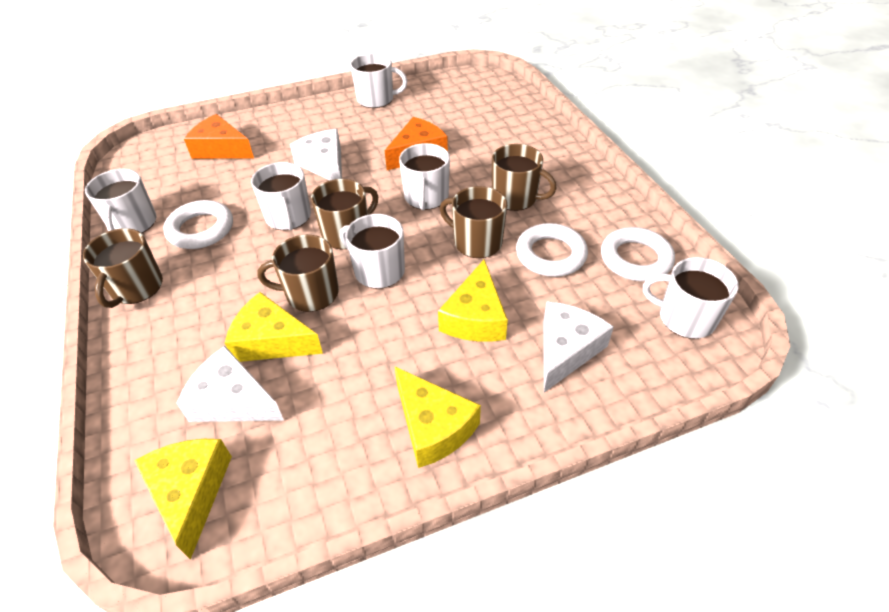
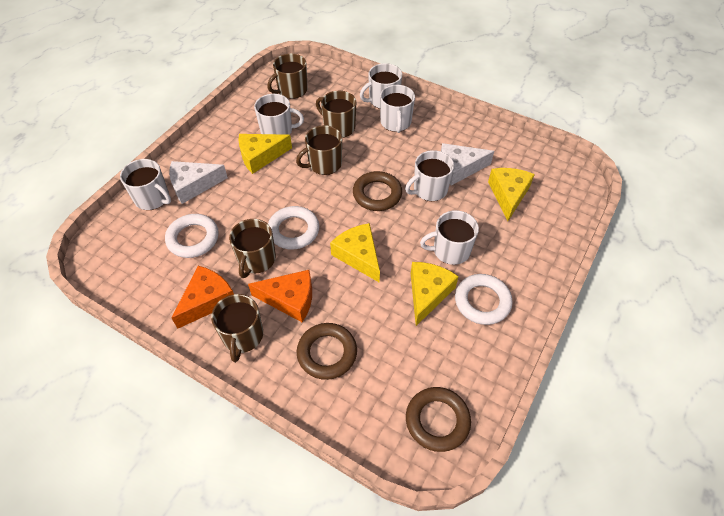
brown ring: 0 -> 3
white cheese: 3 -> 2

